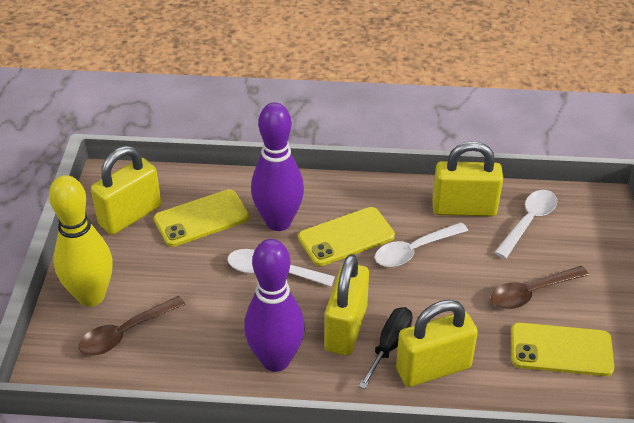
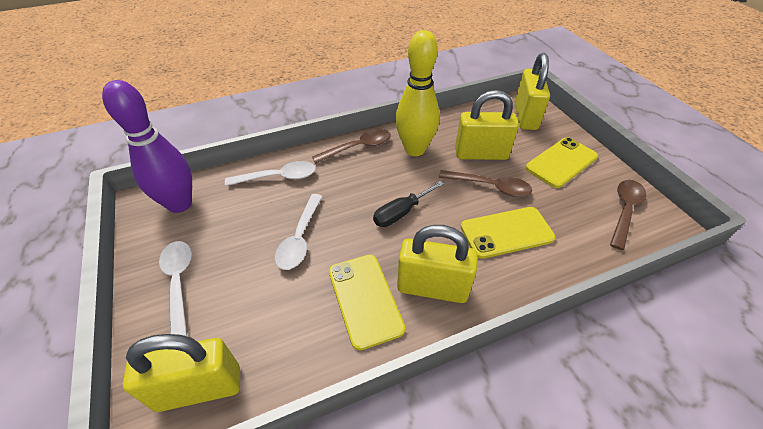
brown spoon: 2 -> 3
purple bowling pin: 2 -> 1

